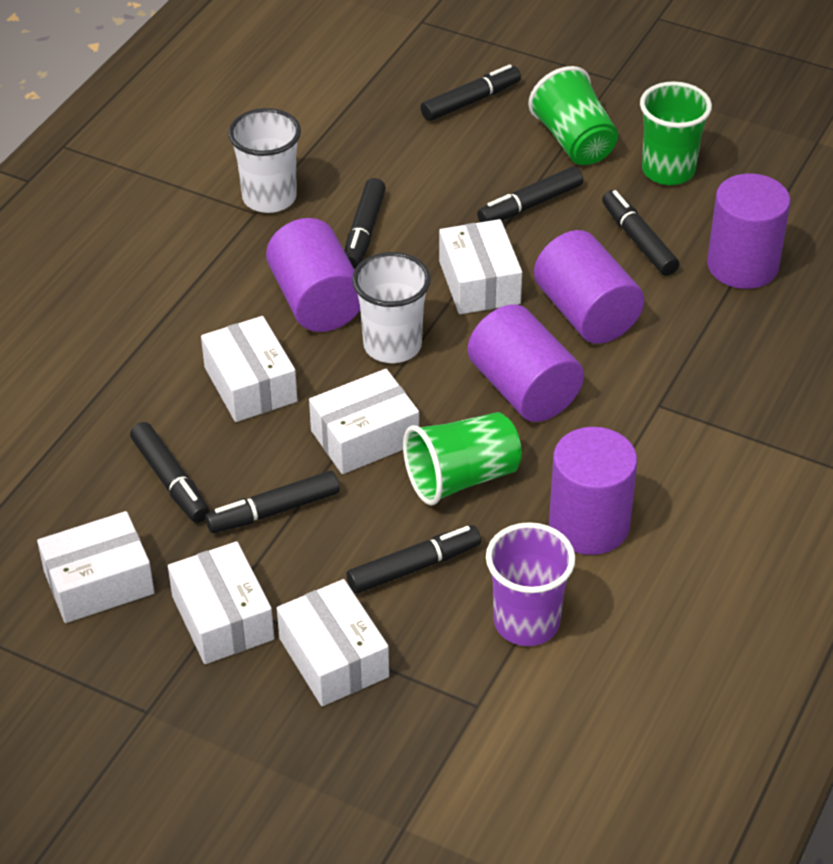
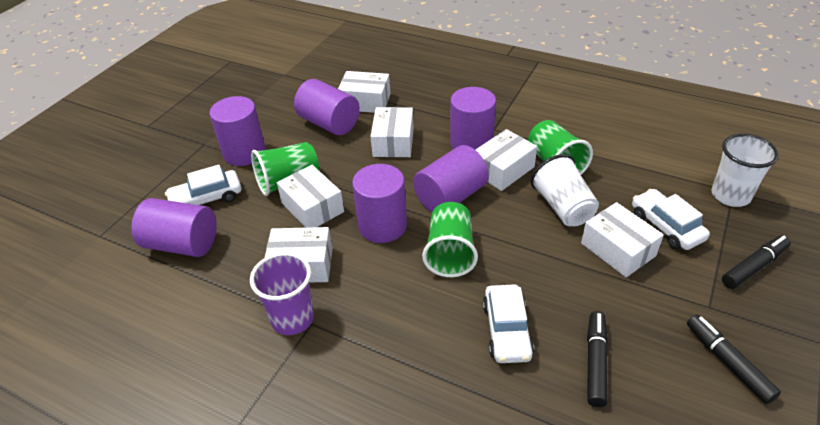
black marker: 7 -> 3
purple cylinder: 5 -> 6
white car: 0 -> 3

